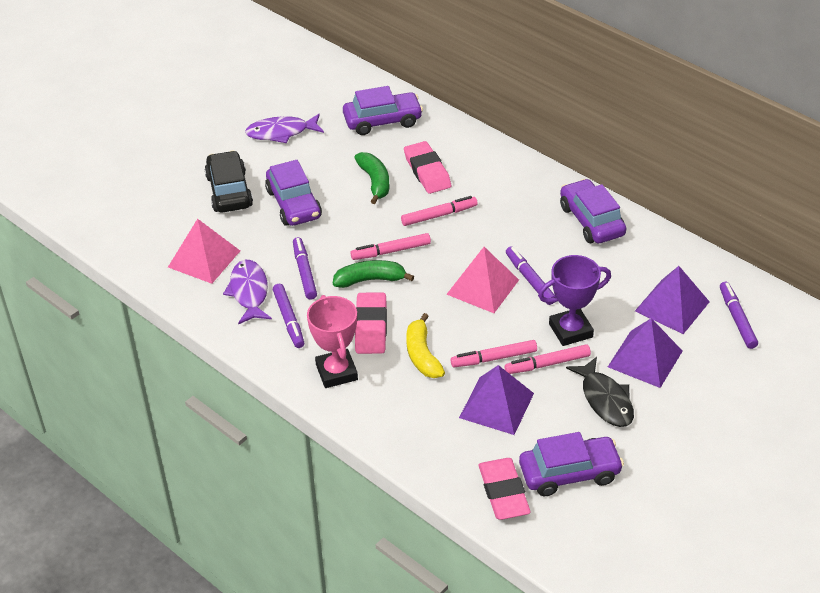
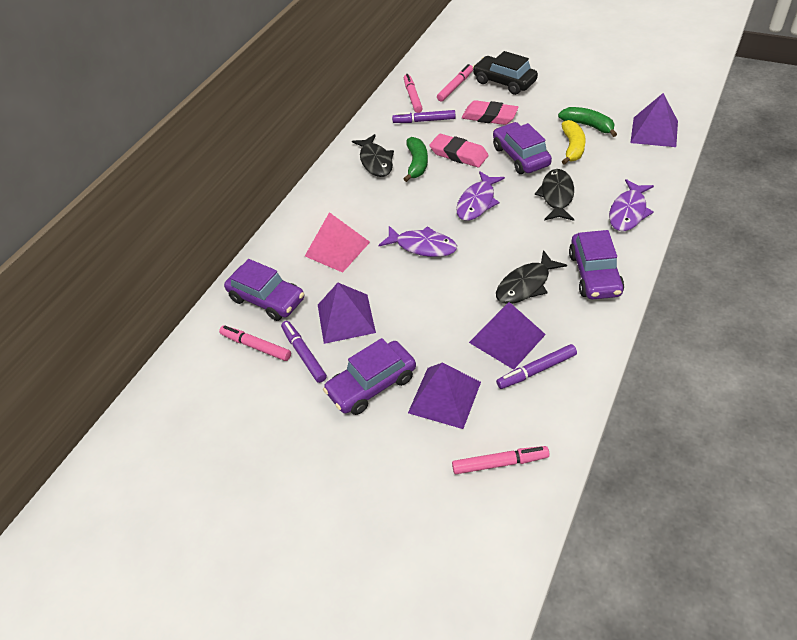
black fish: 1 -> 3
pink eraser: 3 -> 2
pink pyramid: 2 -> 1
pink trophy: 1 -> 0
purple fish: 2 -> 3
purple marker: 4 -> 3
purple pyramid: 3 -> 4
purple trophy: 1 -> 0

